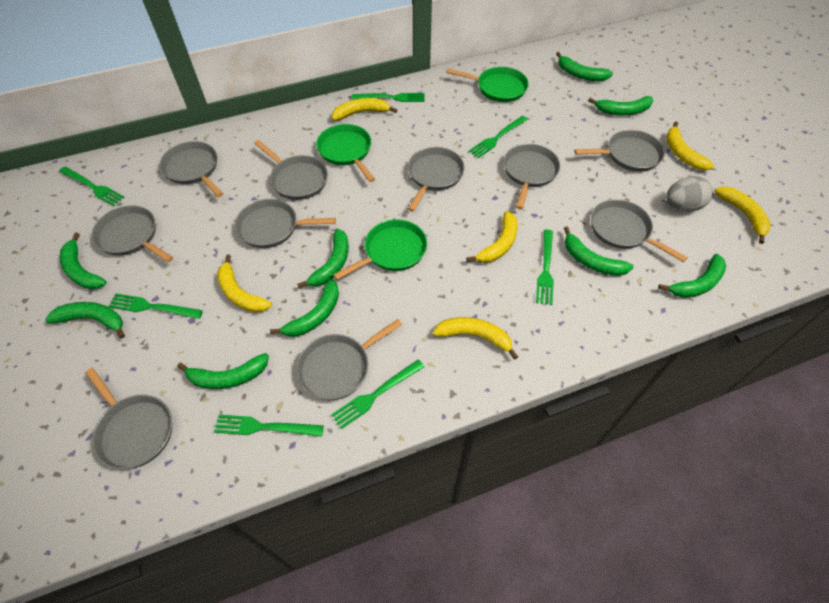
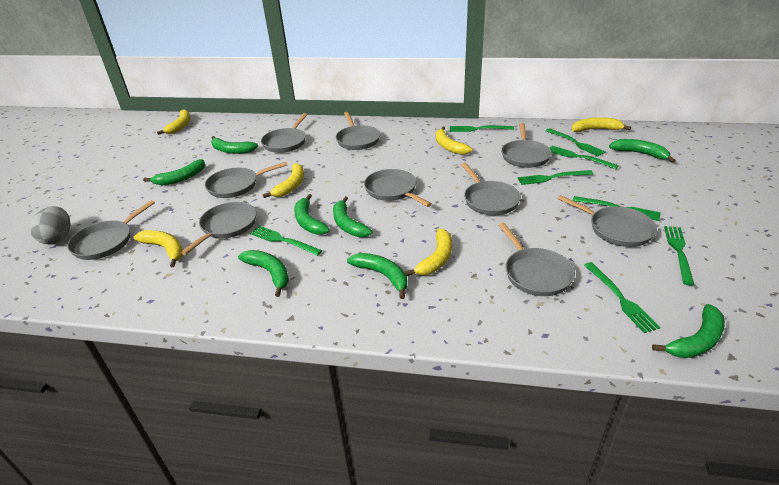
green banana: 9 -> 8
green fork: 7 -> 8
green pan: 3 -> 0

